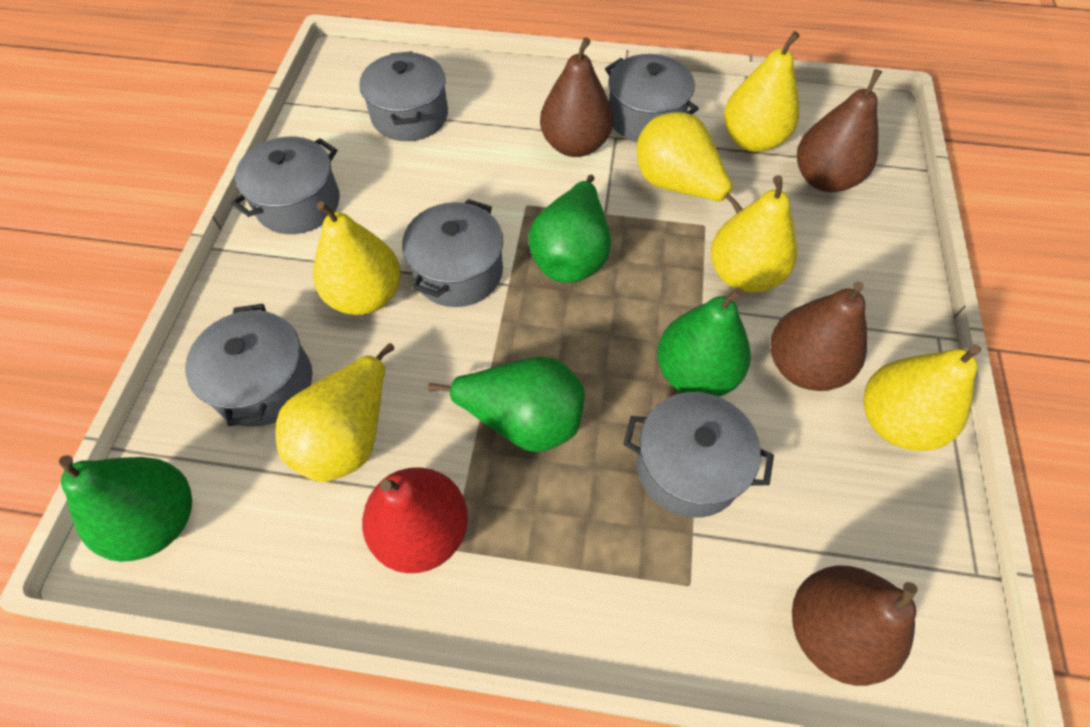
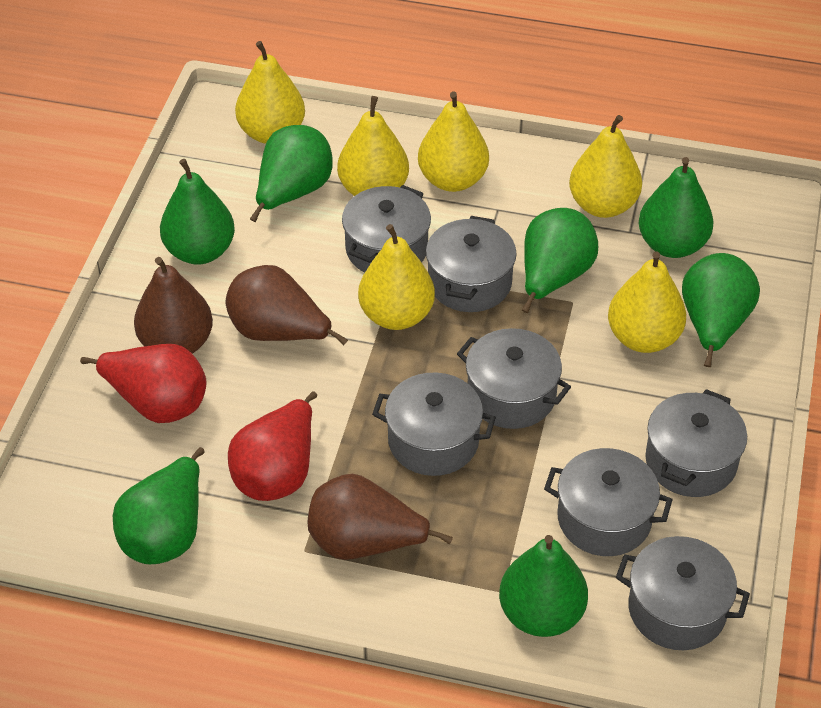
brown pear: 4 -> 3
green pear: 4 -> 7
grey pot: 6 -> 7
red pear: 1 -> 2

